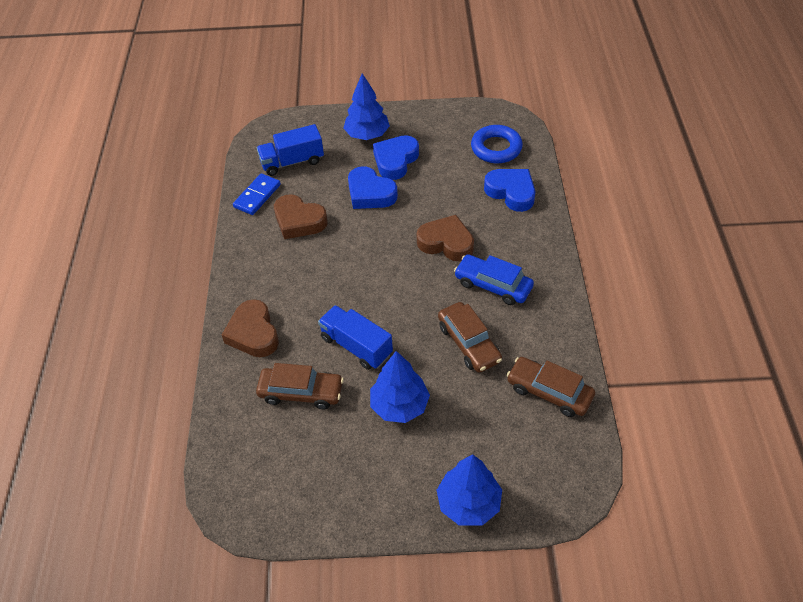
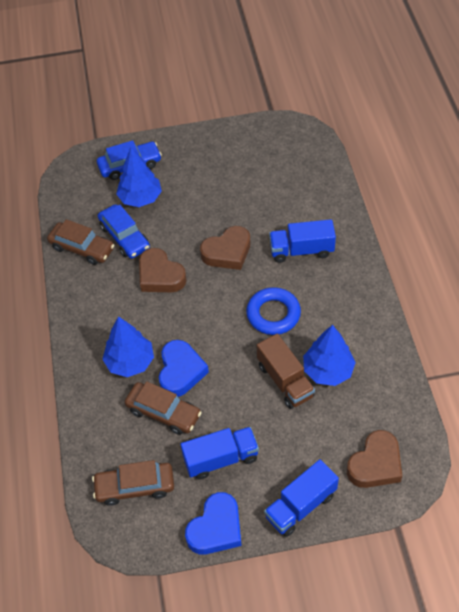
blue car: 1 -> 2
blue domino: 1 -> 0
blue heart: 3 -> 2
blue truck: 2 -> 3
brown truck: 0 -> 1

